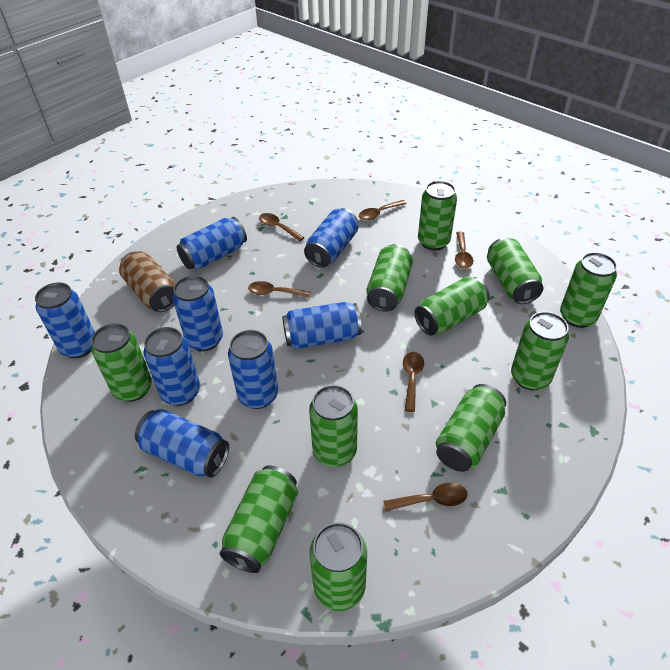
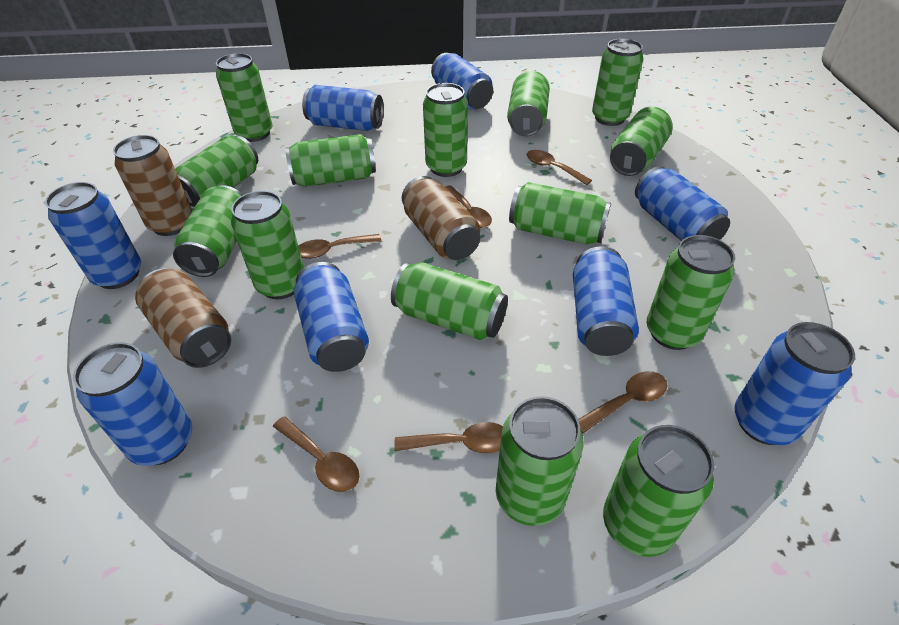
brown can: 1 -> 3
green can: 11 -> 14

